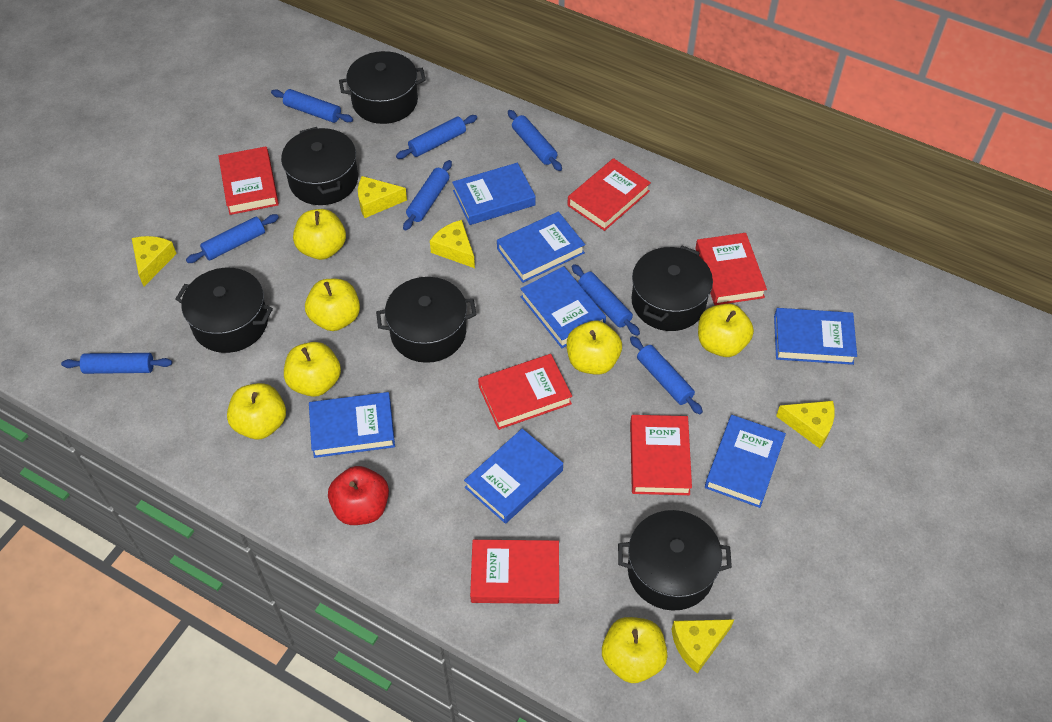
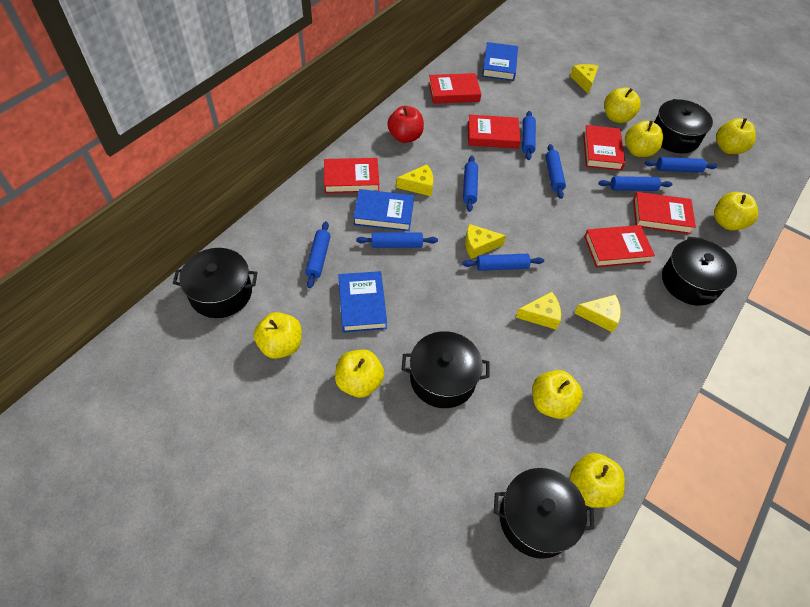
black pot: 6 -> 5
blue book: 7 -> 3
yellow apple: 7 -> 8

